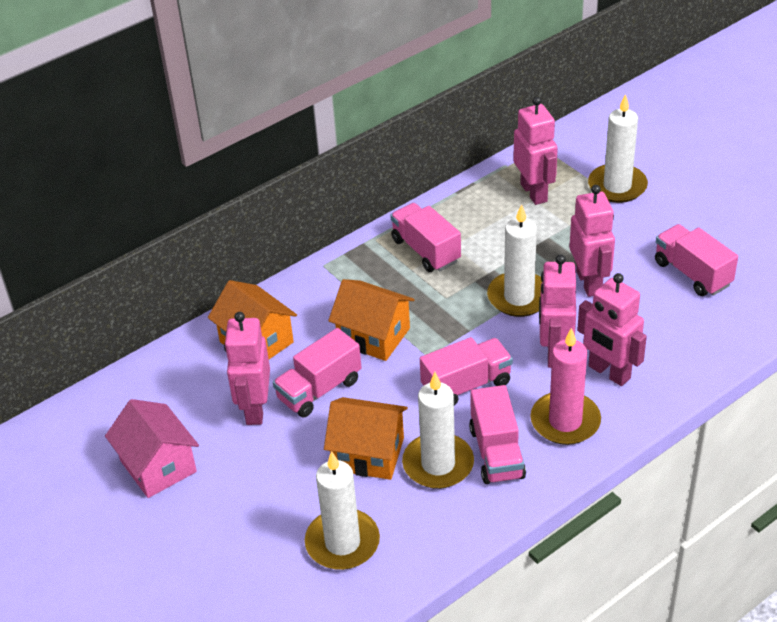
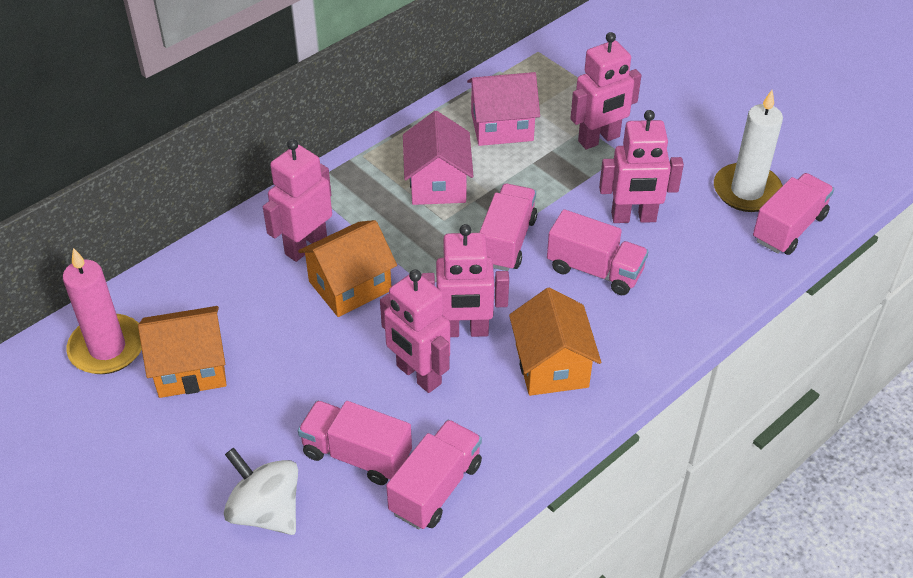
pink house: 1 -> 2
white candle: 4 -> 1
white spinning top: 0 -> 1

